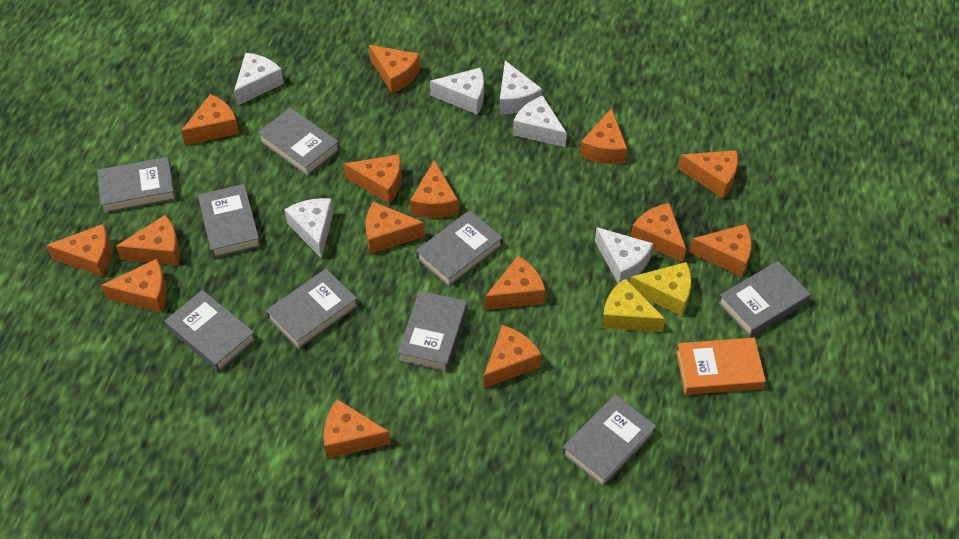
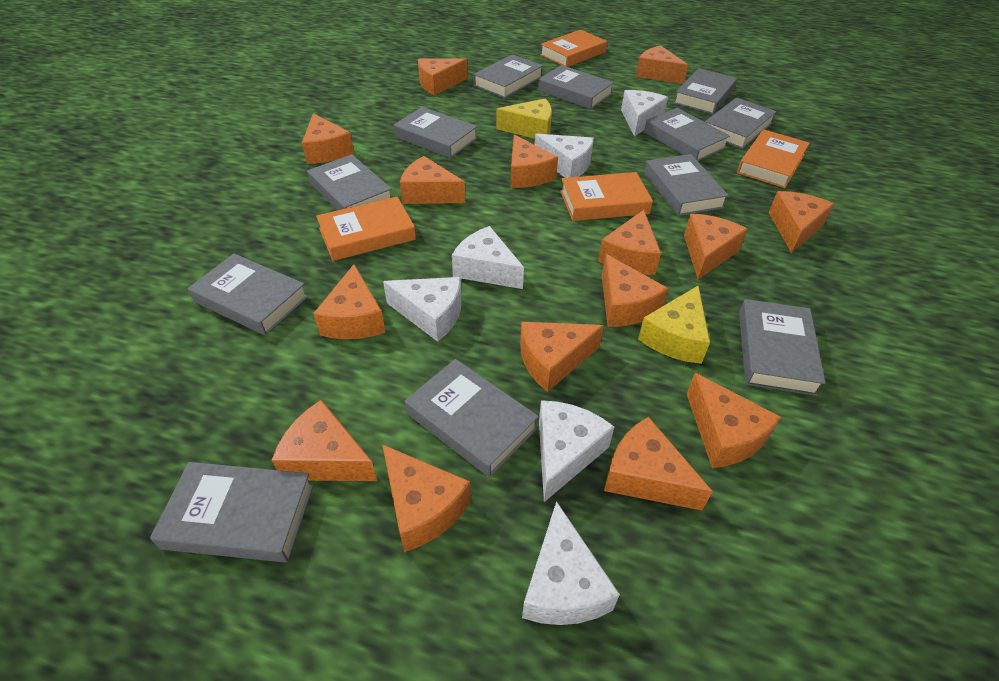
grey book: 9 -> 12
orange book: 1 -> 4

